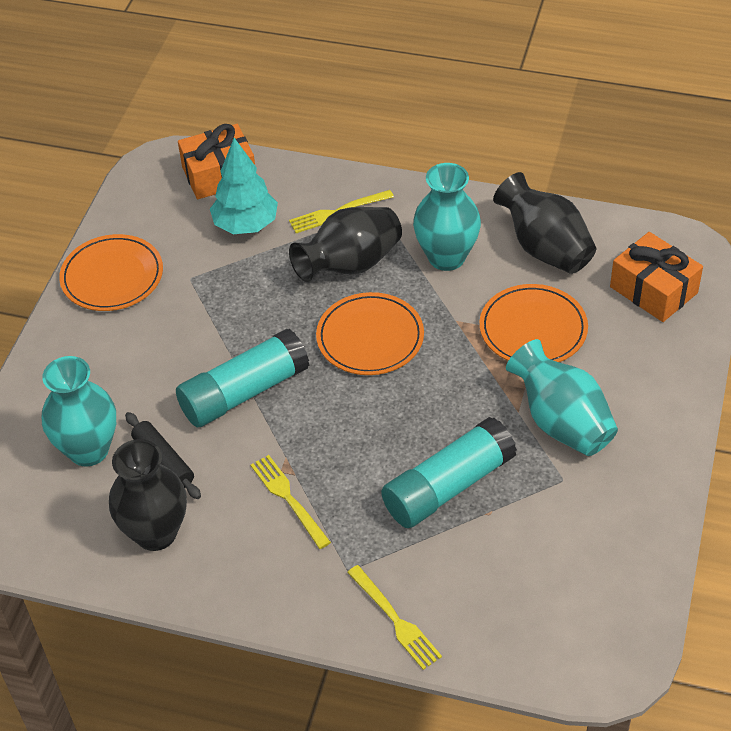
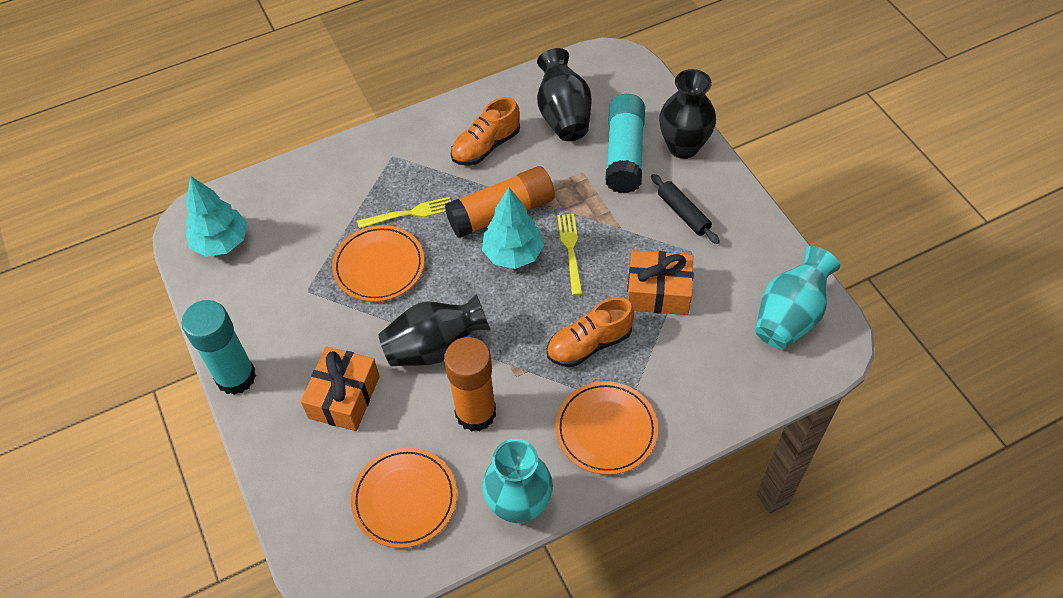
orange glue stick: 0 -> 2
orange shoe: 0 -> 2
turquoise tree: 1 -> 2
turquoise vase: 3 -> 2
yellow fork: 3 -> 2

